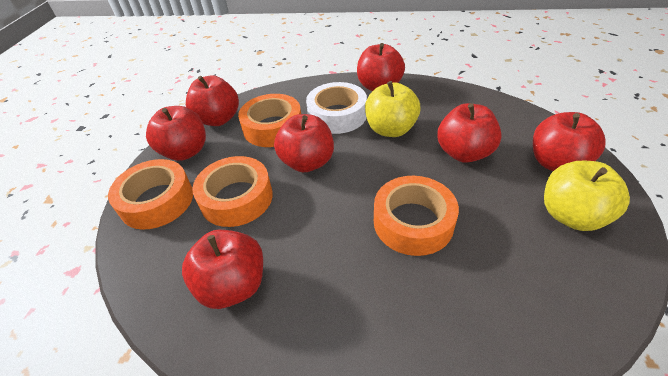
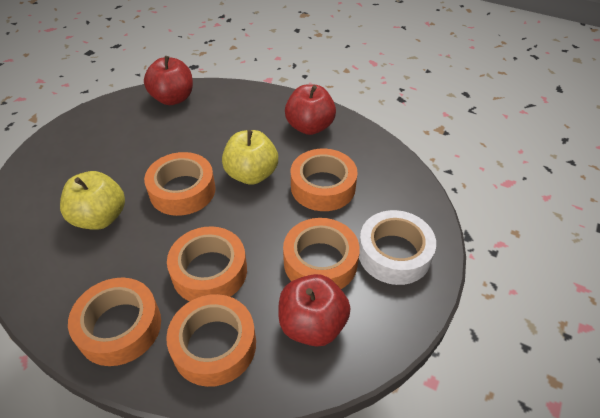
orange tape: 4 -> 6
red apple: 7 -> 3

